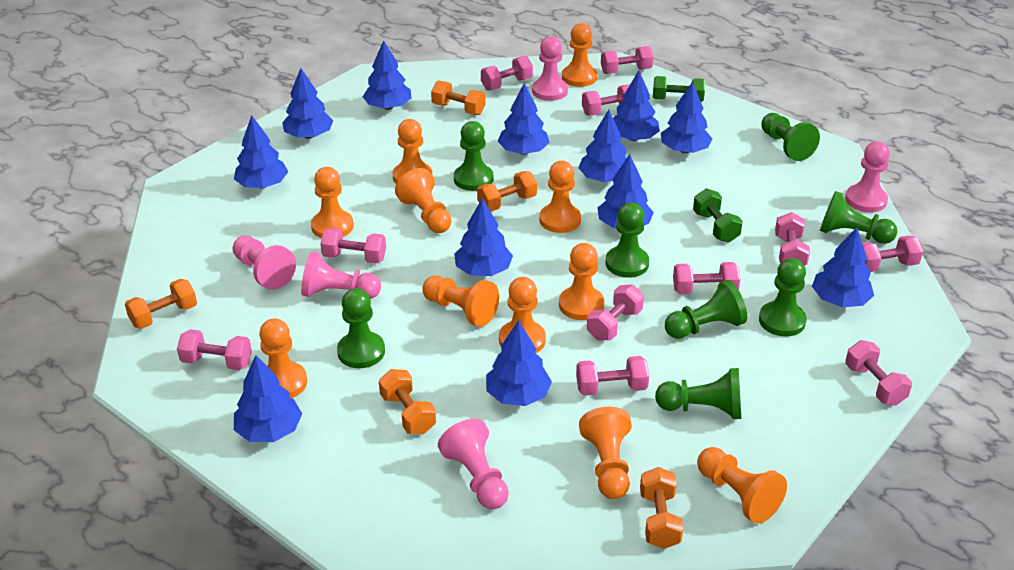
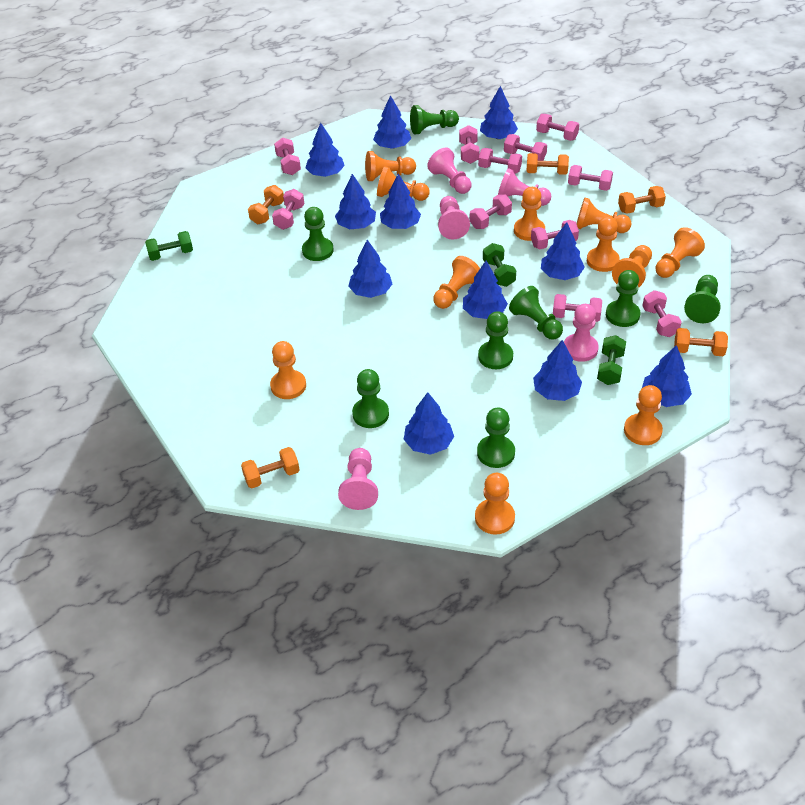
blue tree: 12 -> 11
green dumbbell: 2 -> 3

